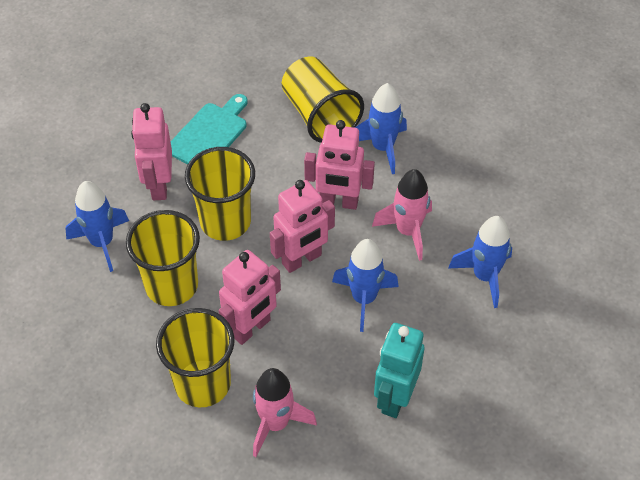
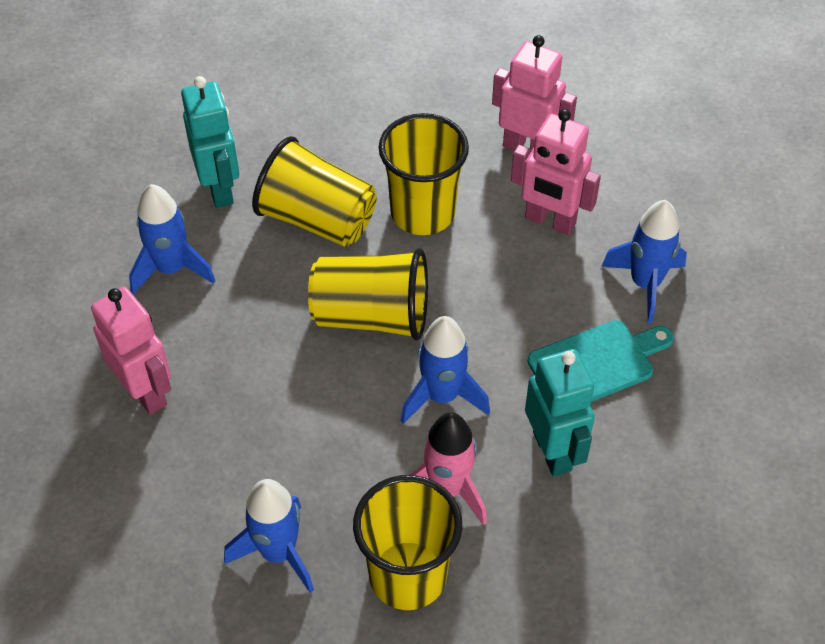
pink robot: 4 -> 3
pink rocket: 2 -> 1
turquoise robot: 1 -> 2

